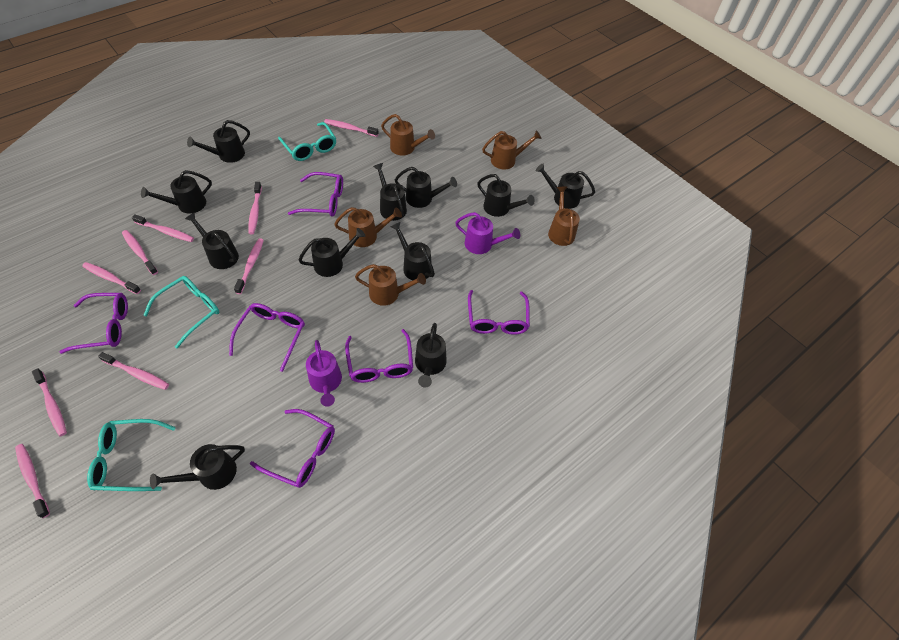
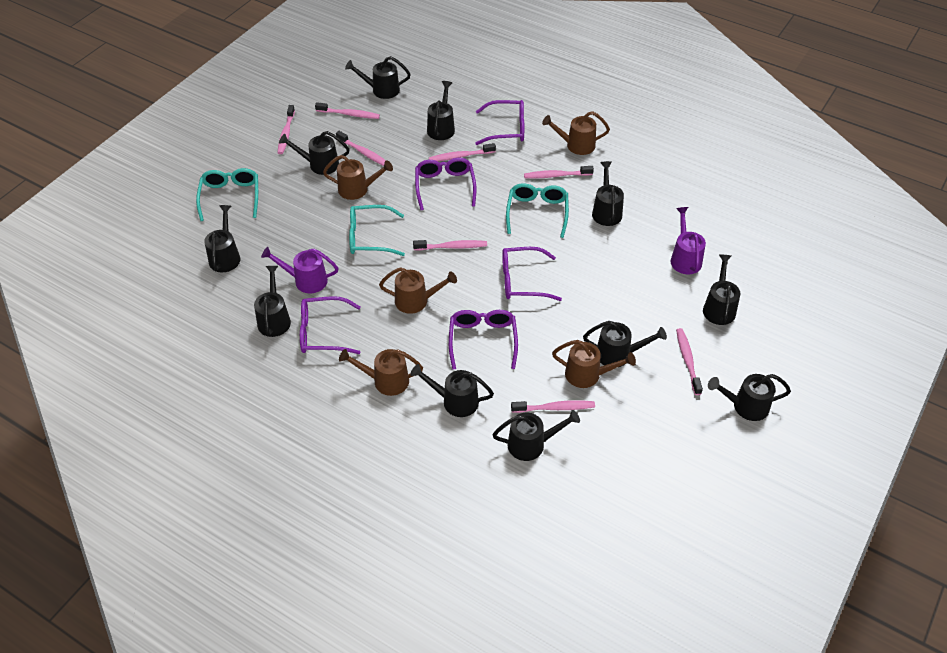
pink toothbrush: 9 -> 8
purple glasses: 6 -> 5

